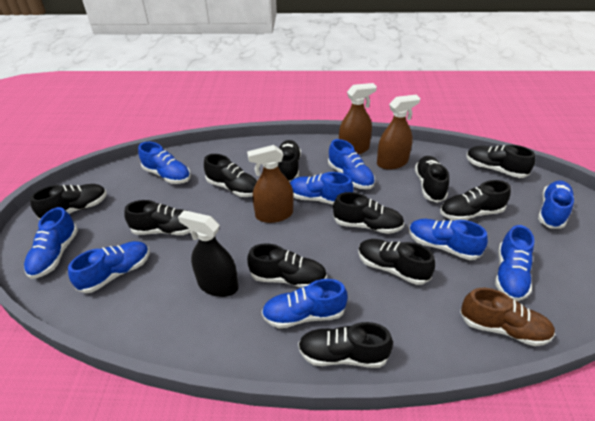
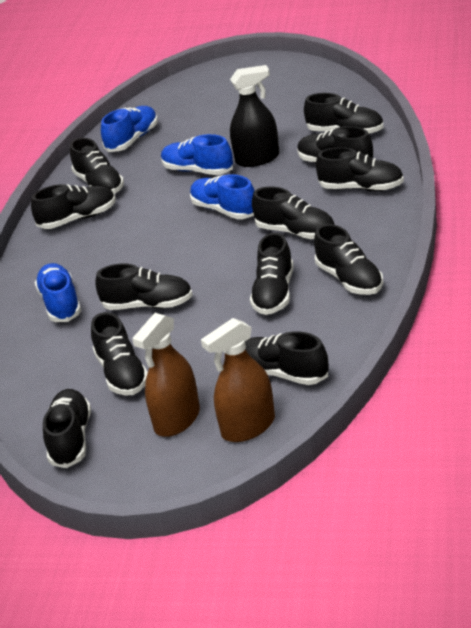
black shoe: 11 -> 12
blue shoe: 9 -> 4
brown shoe: 1 -> 0
brown spray bottle: 3 -> 2

